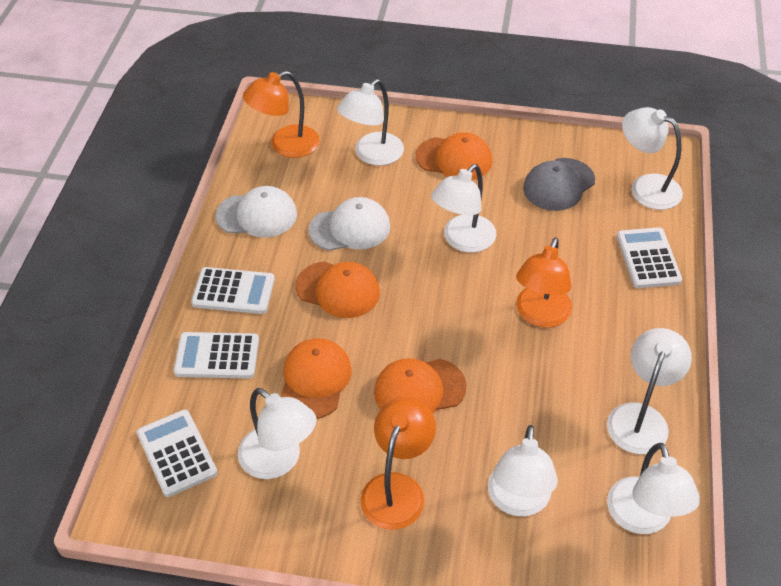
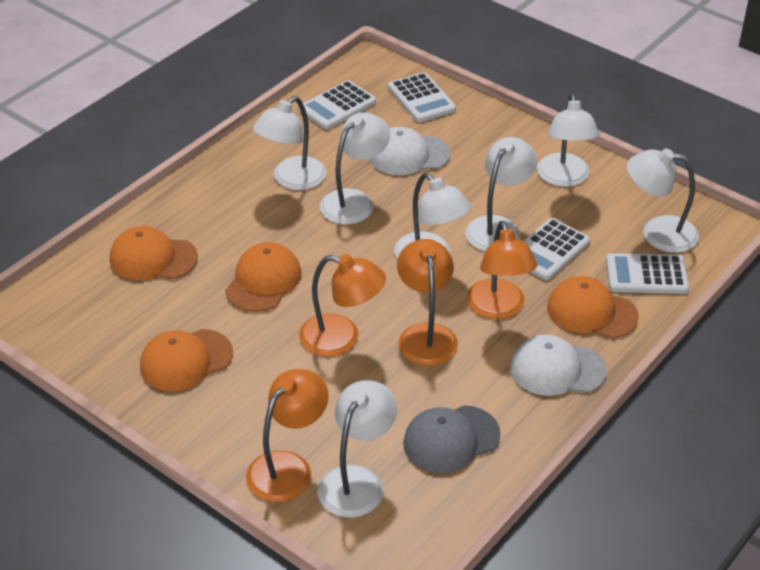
orange lamp: 3 -> 4

